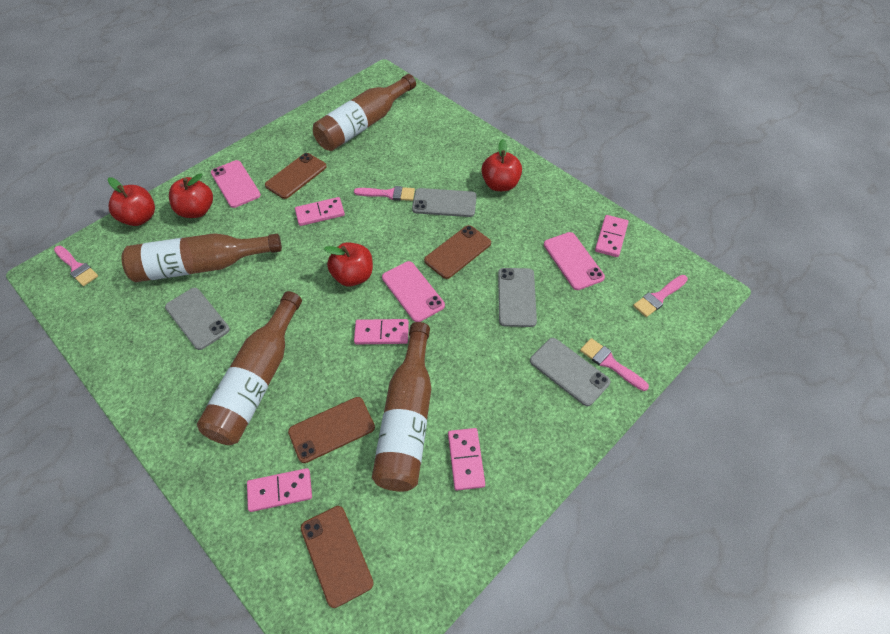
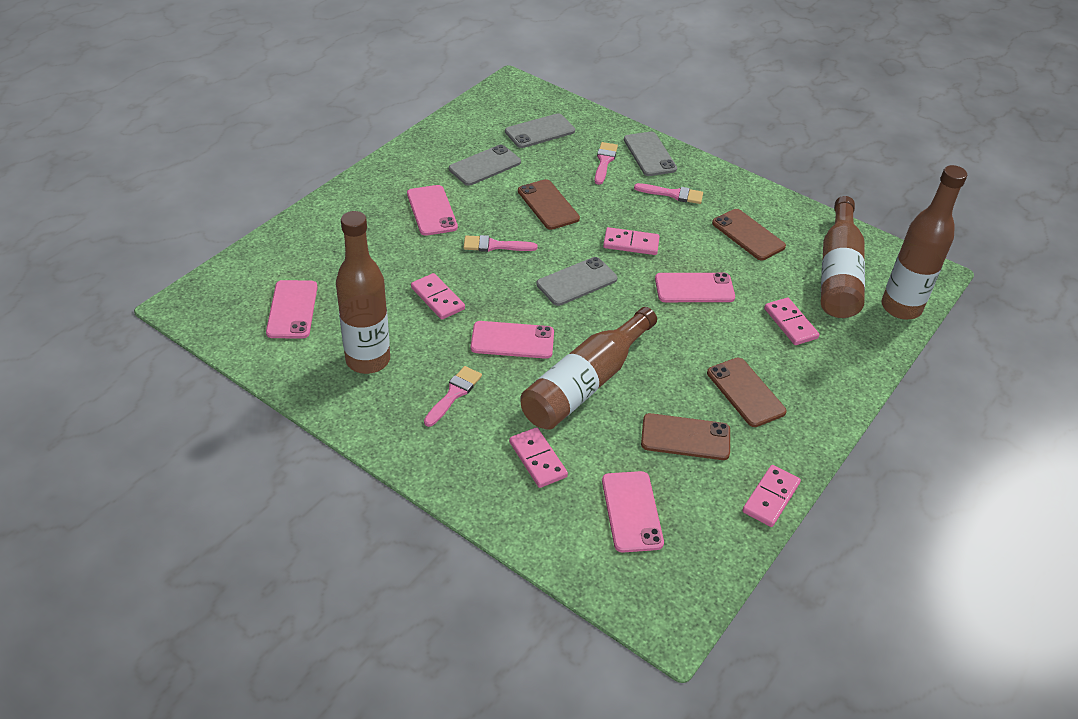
pink phone: 3 -> 5
red apple: 4 -> 0

